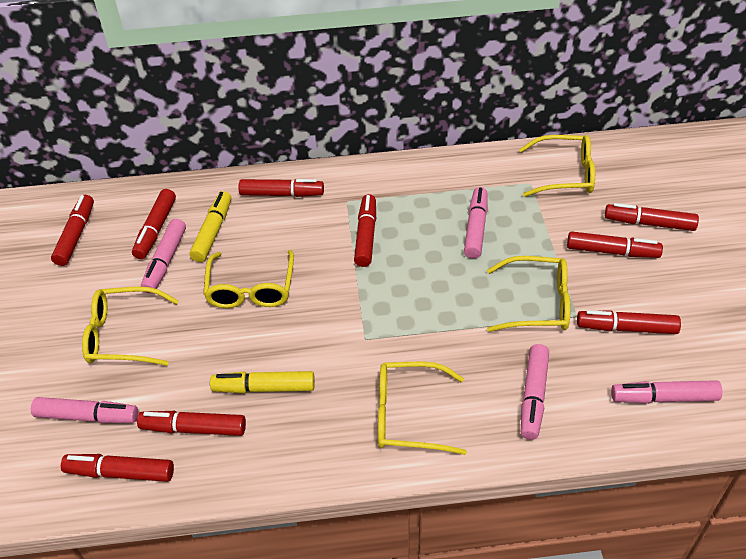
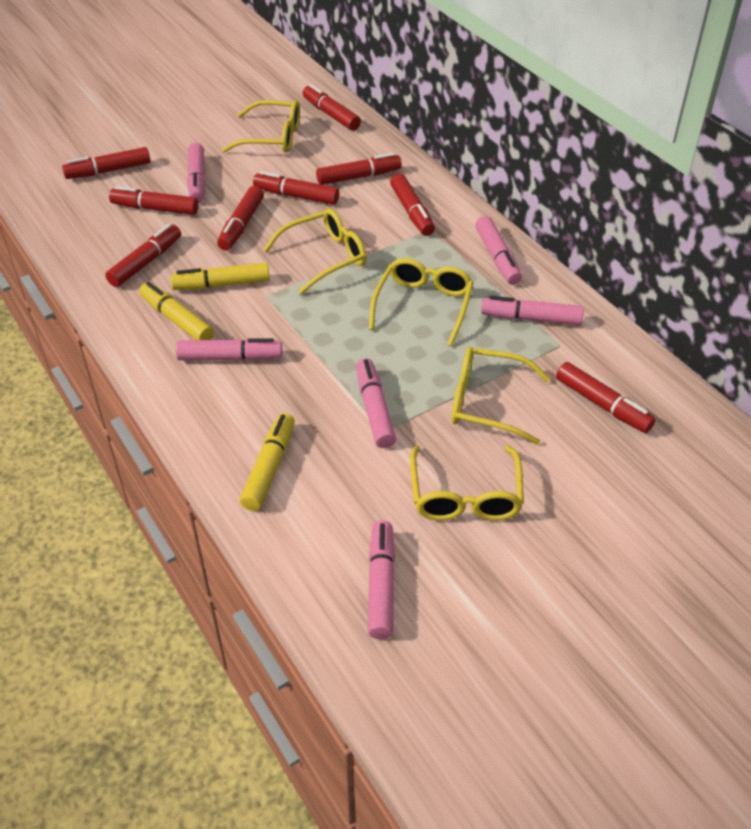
pink marker: 5 -> 6
yellow marker: 2 -> 3

